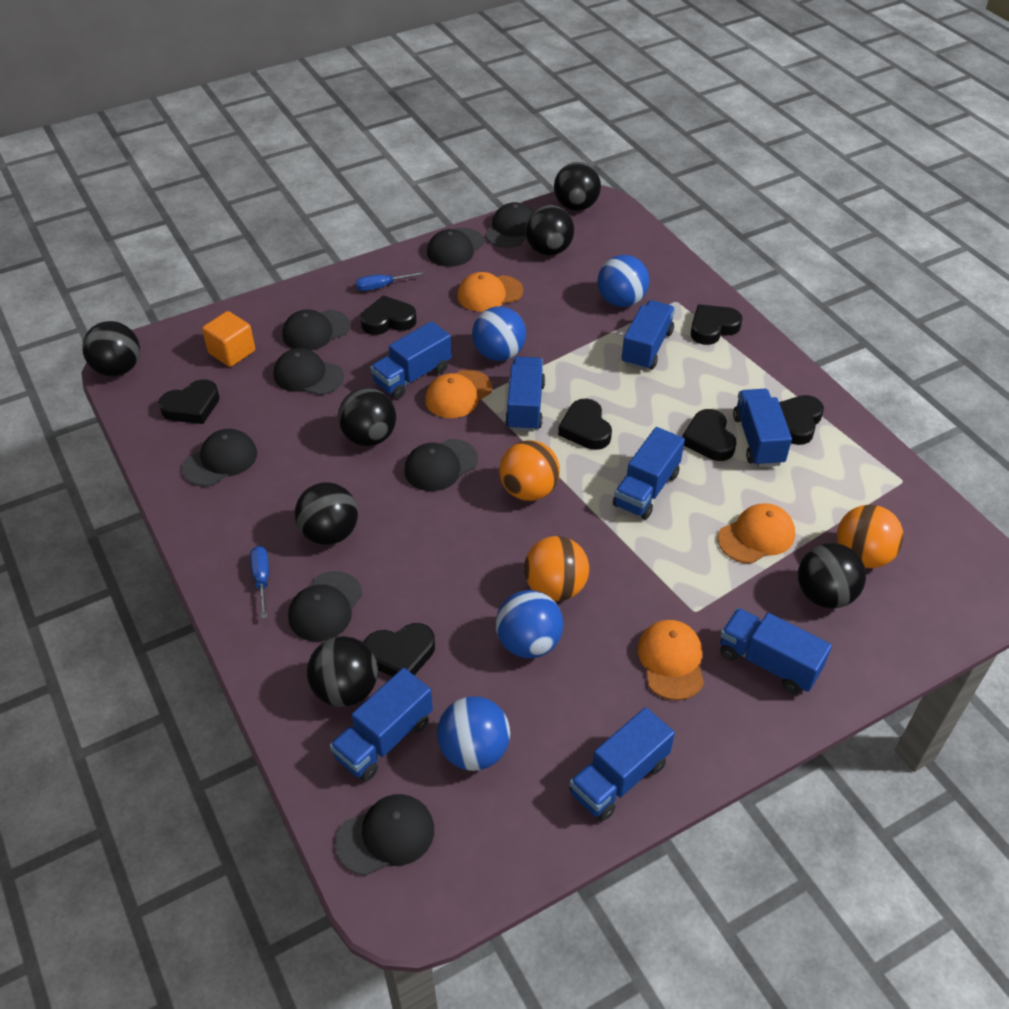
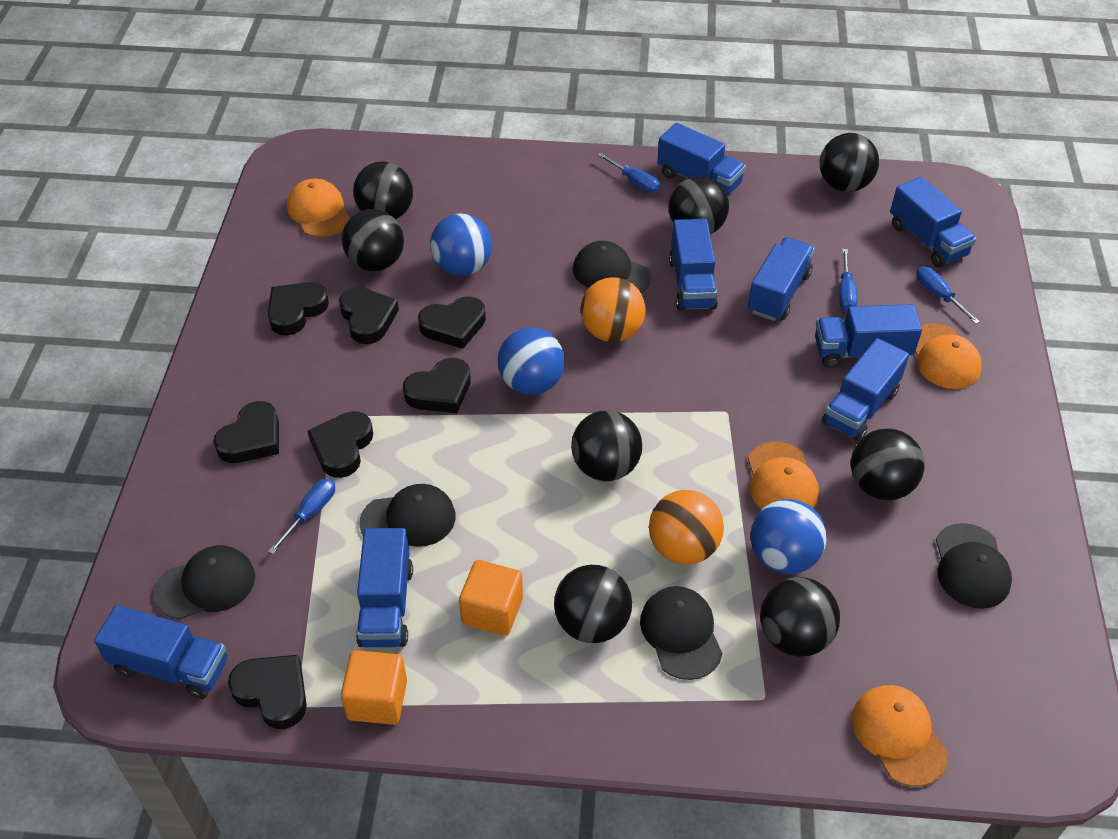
black ball: 7 -> 8
black cap: 8 -> 5
blue ball: 4 -> 3
blue screwdriver: 2 -> 4
orange ball: 3 -> 2
orange cube: 1 -> 2

